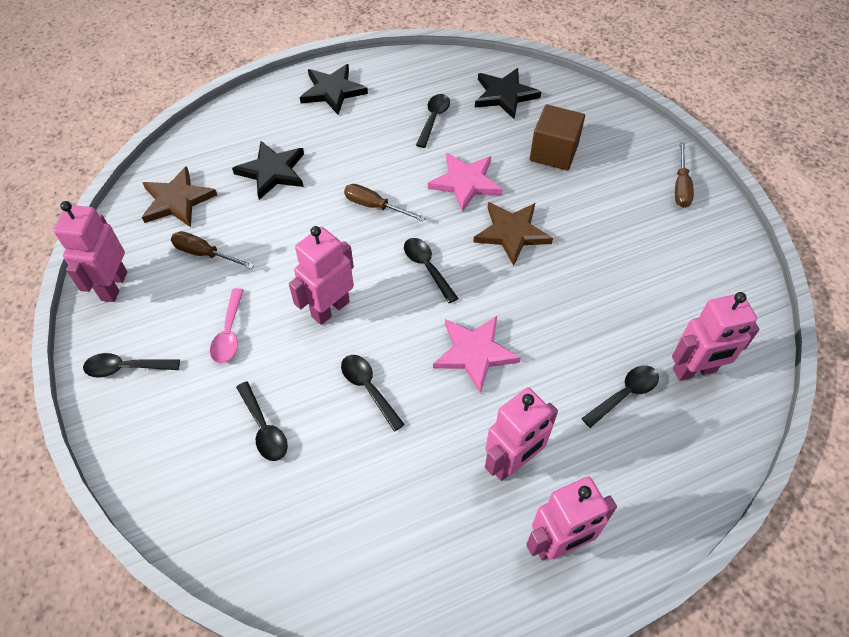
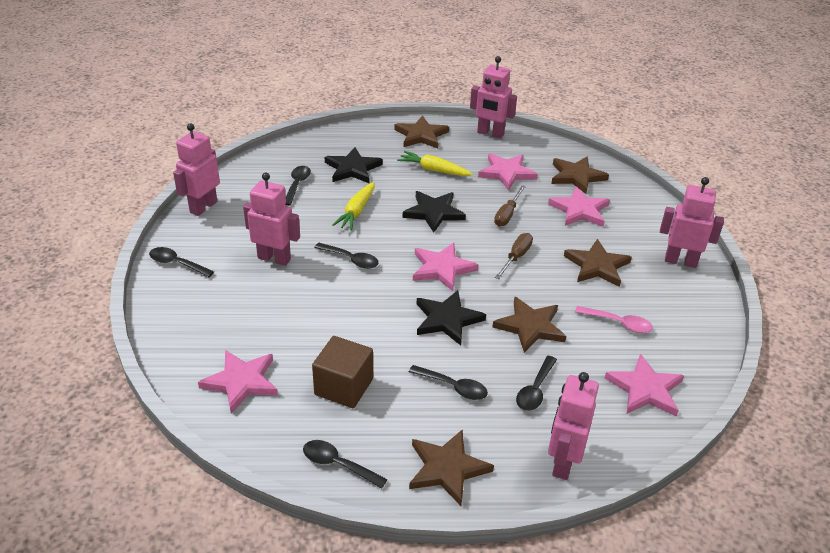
brown screwdriver: 3 -> 2
brown star: 2 -> 5
pink star: 2 -> 5
yellow carrot: 0 -> 2

